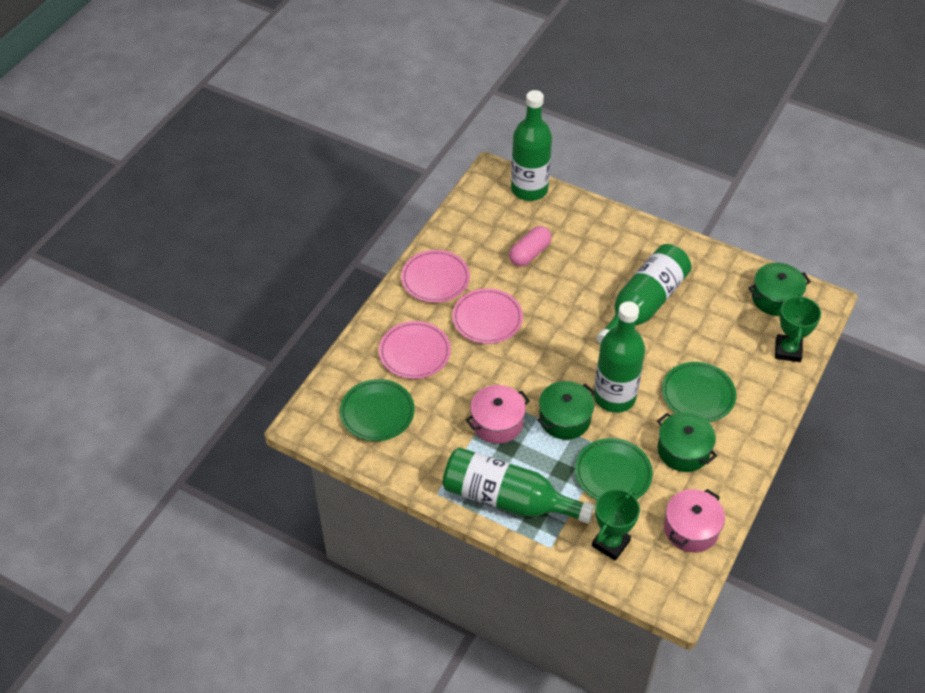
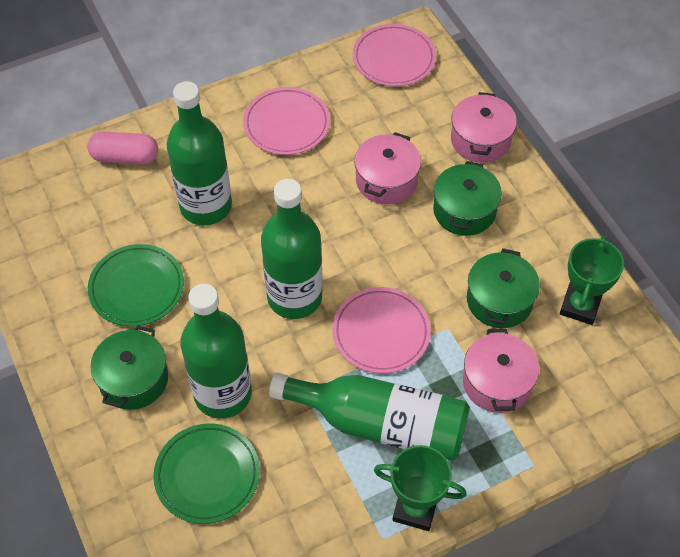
green plate: 3 -> 2
pink pot: 2 -> 3

